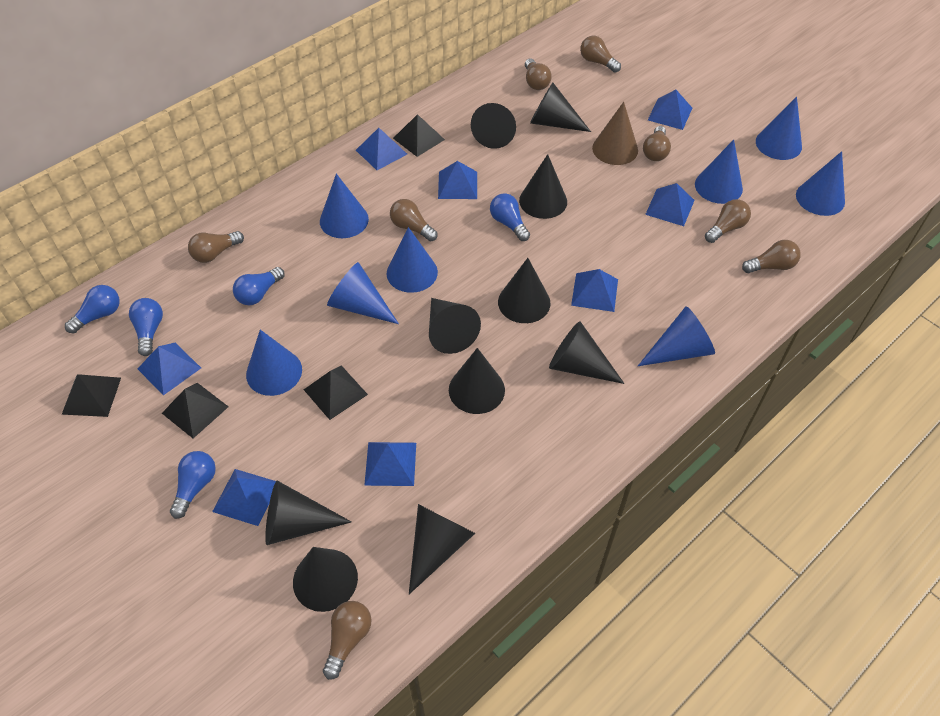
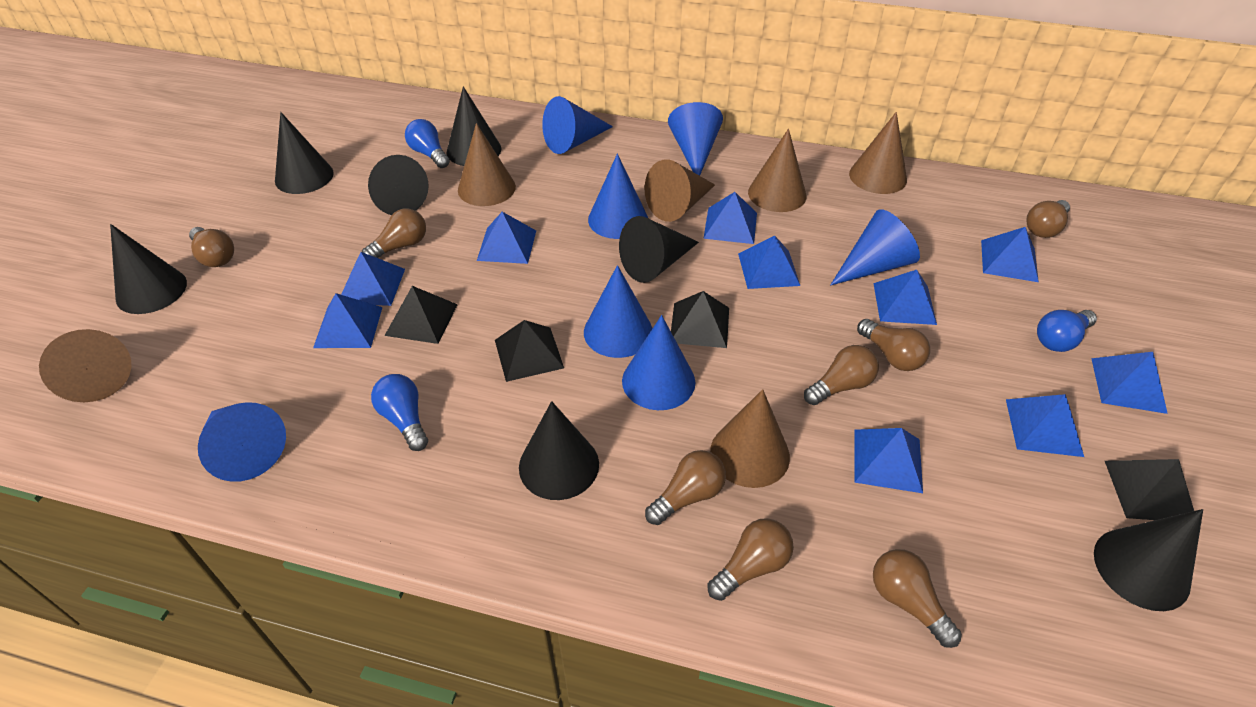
black cone: 10 -> 7
blue cone: 8 -> 7
blue light bulb: 5 -> 3
blue pyramid: 8 -> 10
brown cone: 1 -> 6

